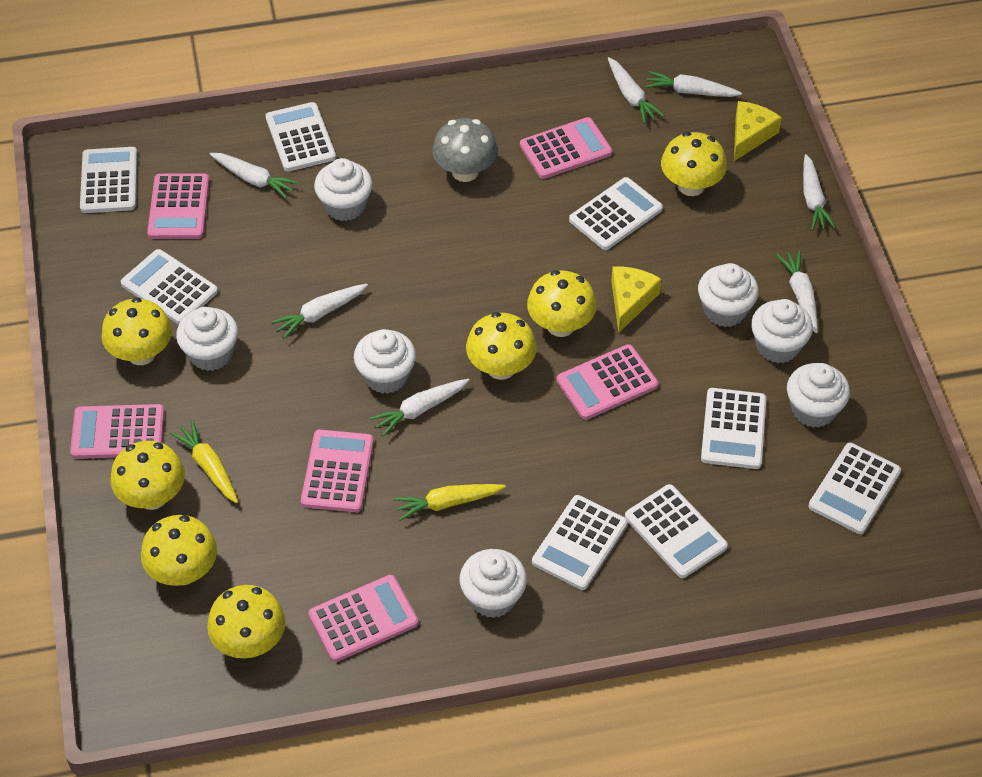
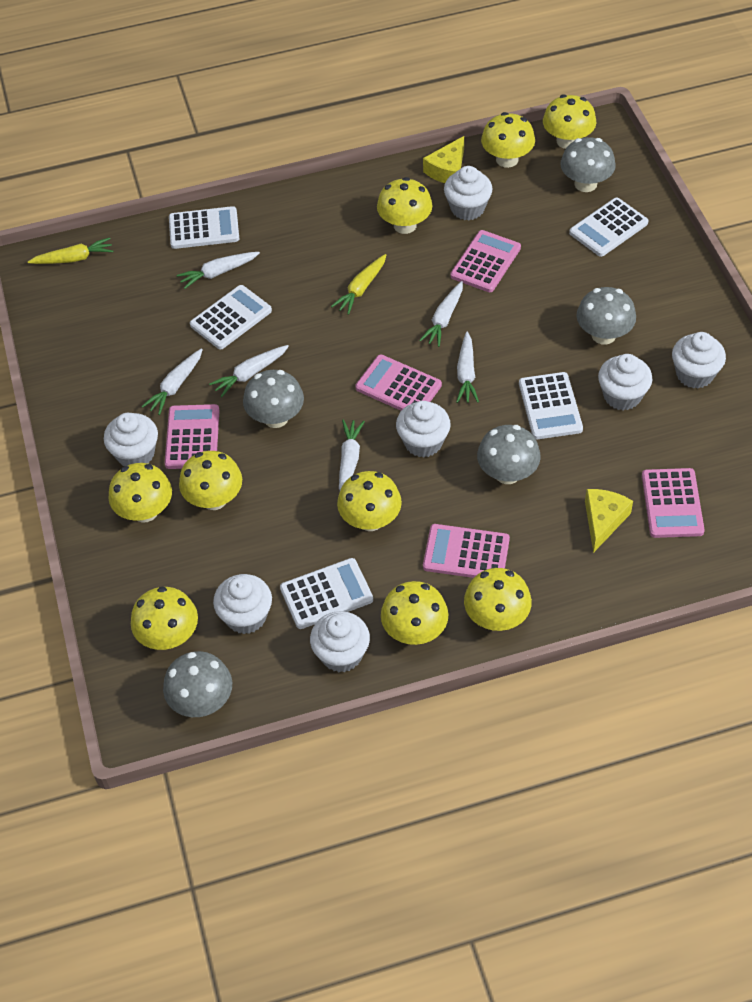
grey mushroom: 1 -> 5
pink calculator: 6 -> 5
white calculator: 8 -> 5
white carrot: 7 -> 6
yellow mushroom: 7 -> 9

